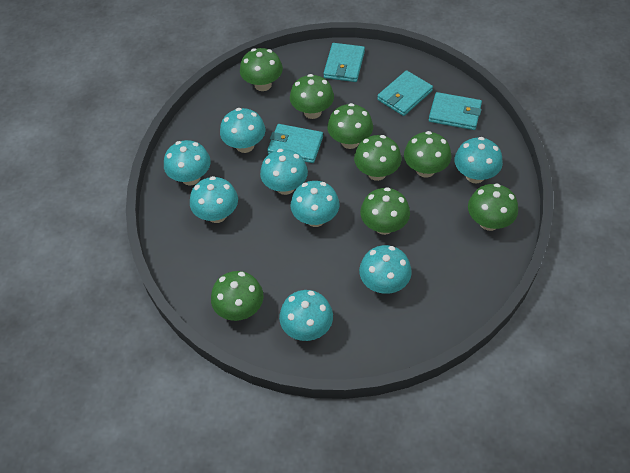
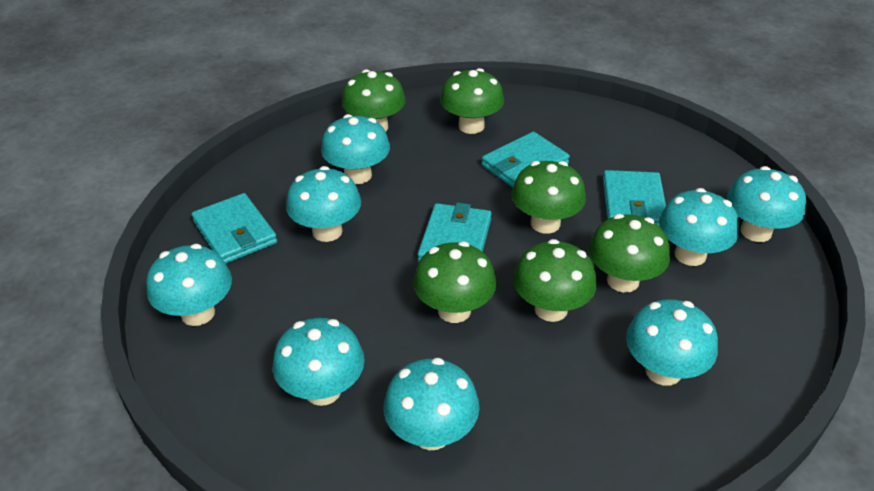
green mushroom: 8 -> 6

